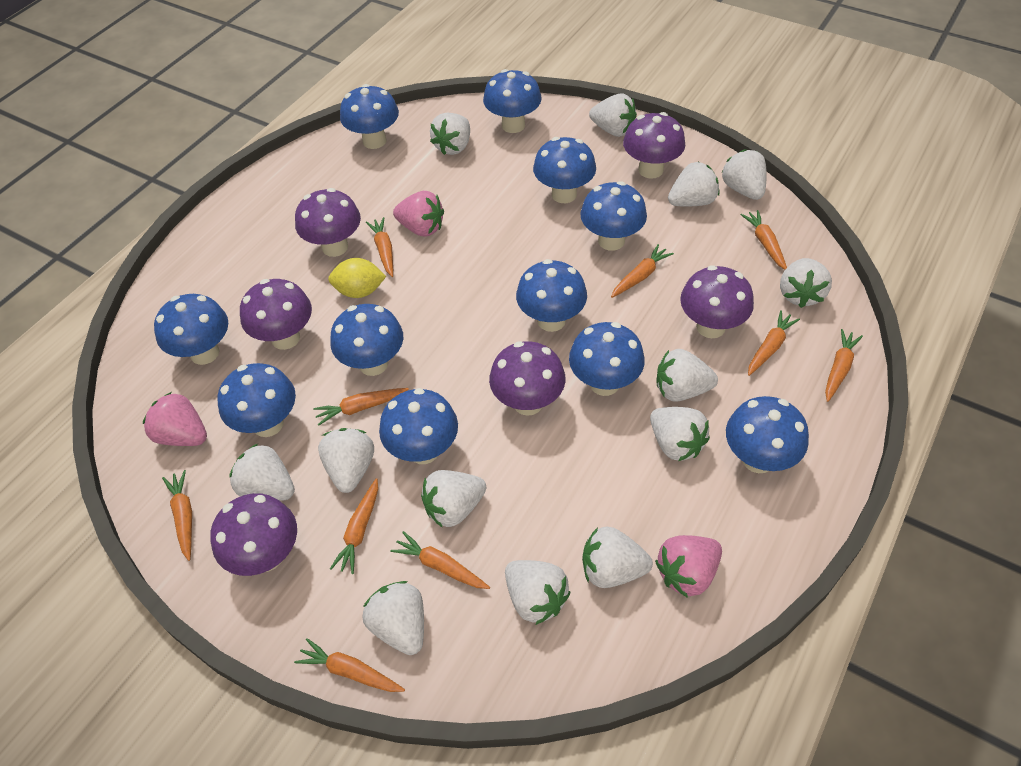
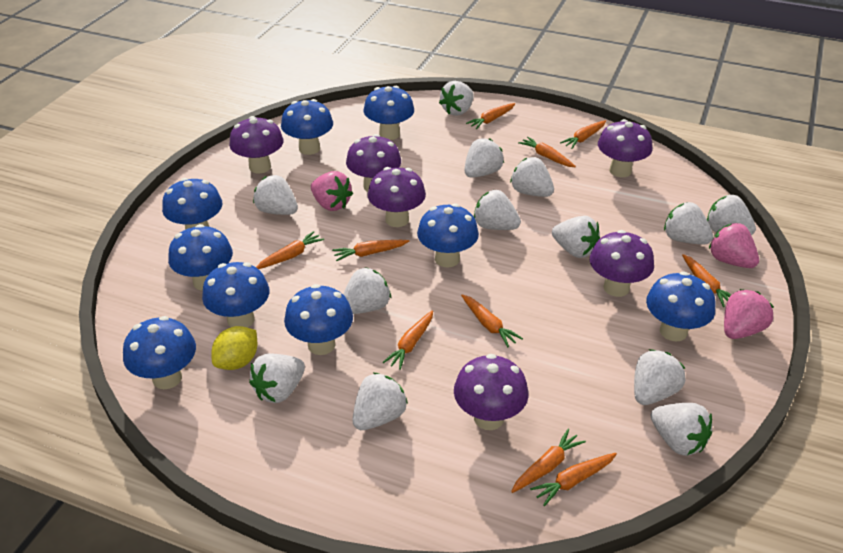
blue mushroom: 11 -> 9

